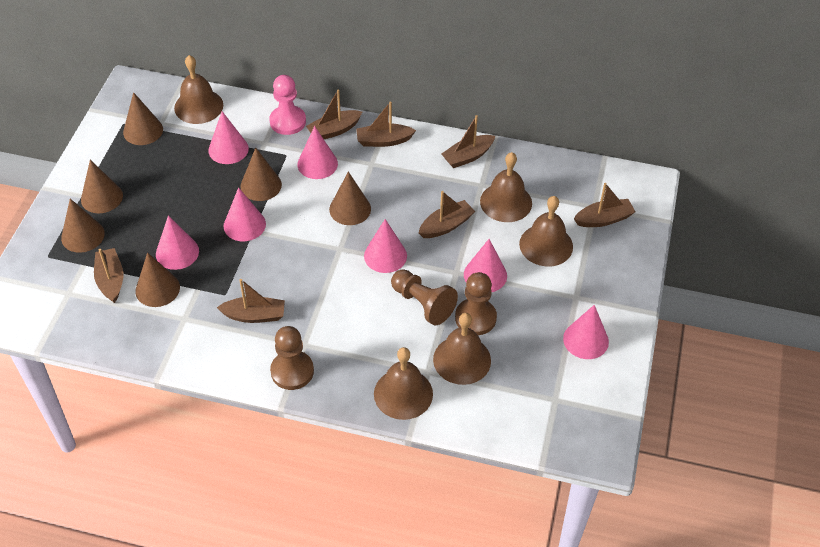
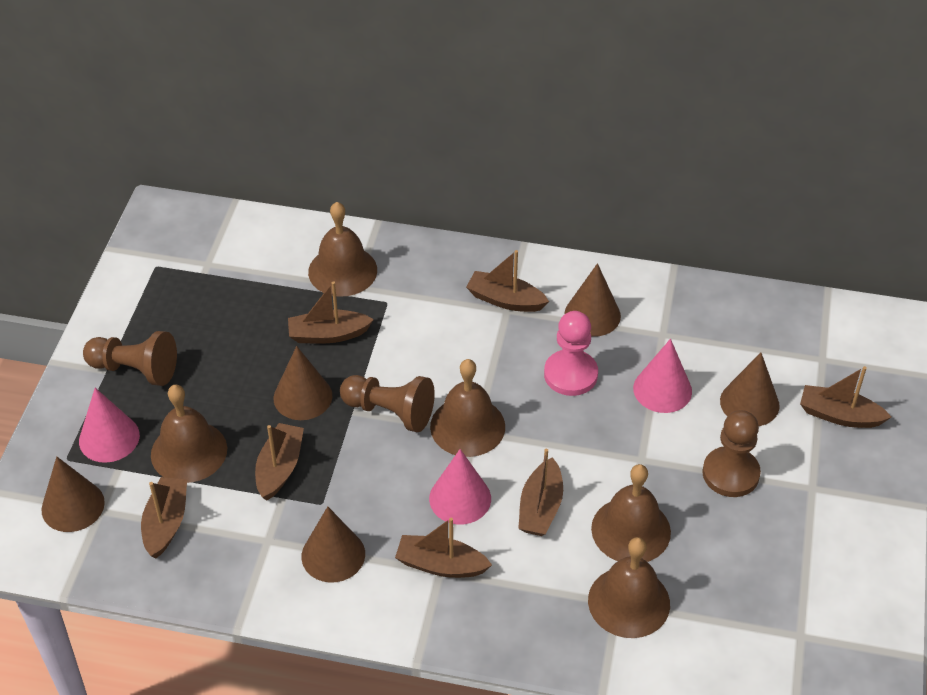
brown cone: 6 -> 5
pink cone: 7 -> 3

